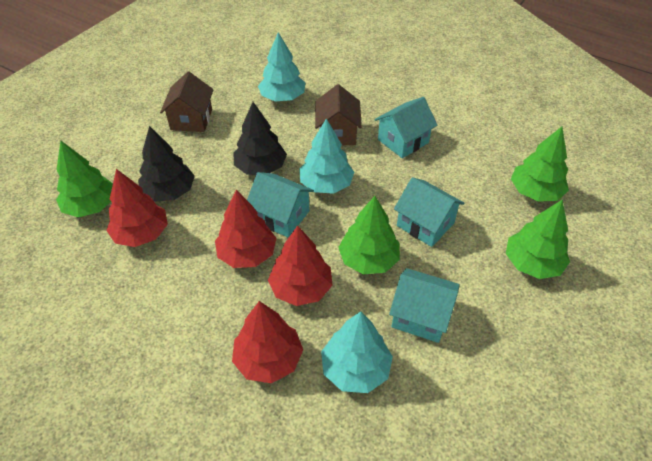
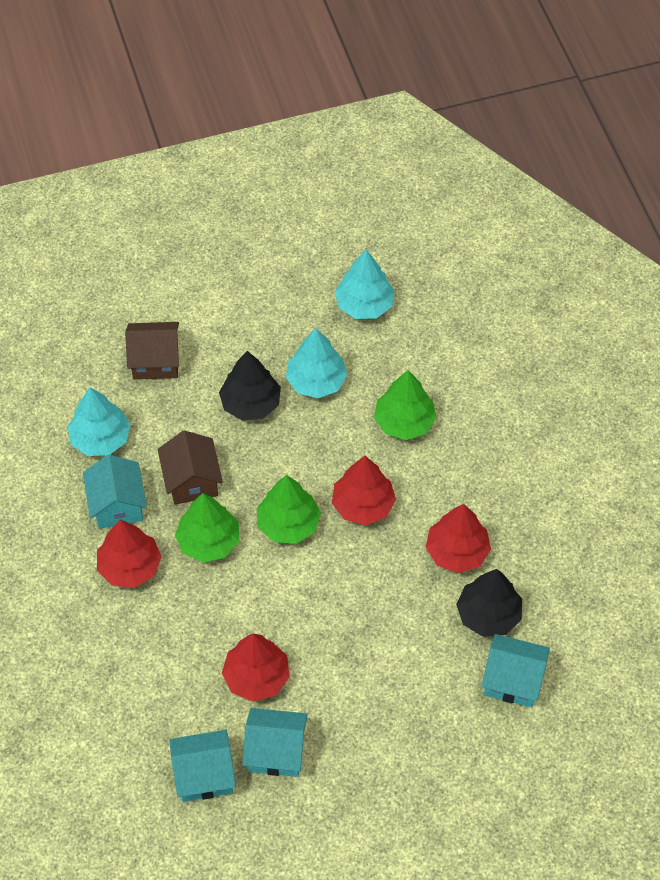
green tree: 4 -> 3

